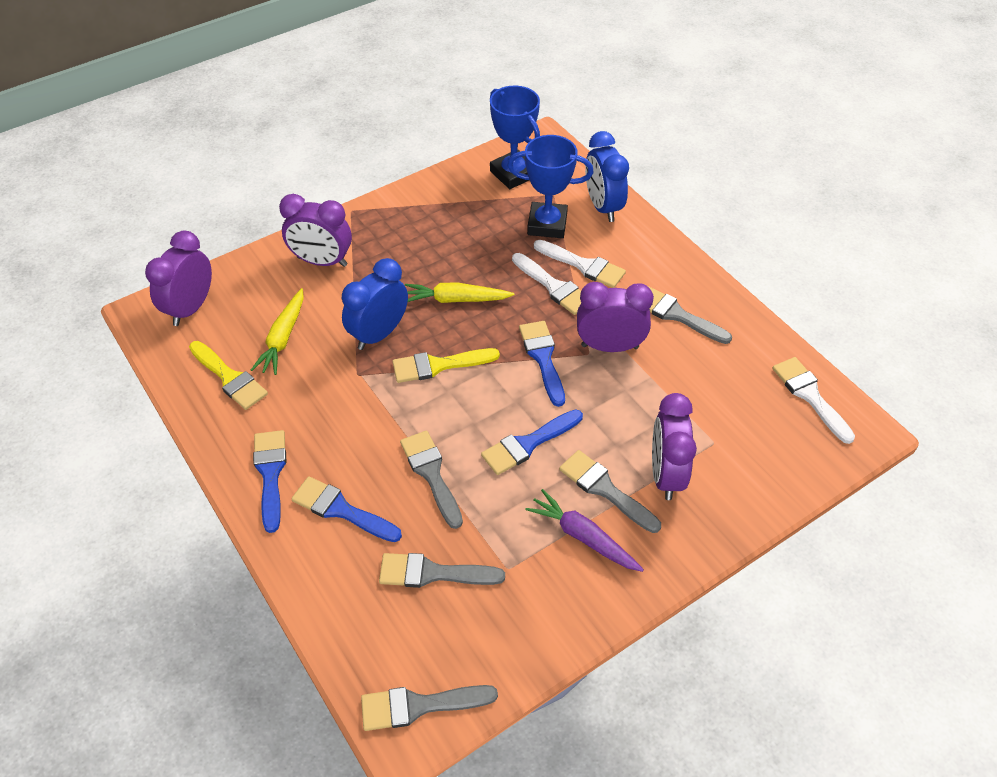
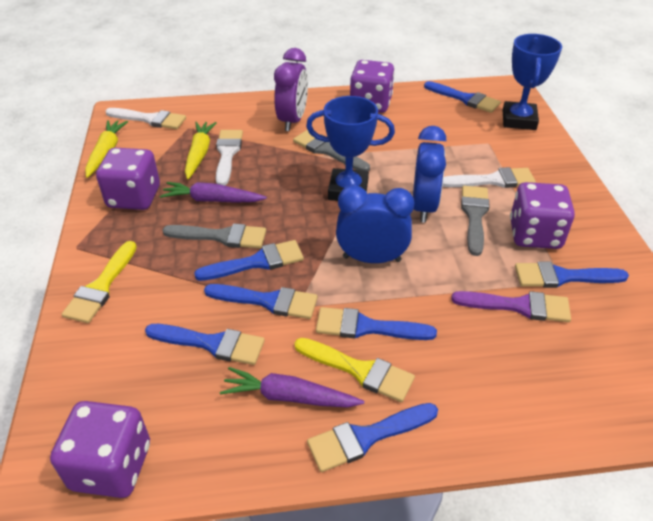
blue brush: 4 -> 7
grey brush: 5 -> 3
purple brush: 0 -> 1
purple carrot: 1 -> 2
purple clock: 4 -> 1
purple dice: 0 -> 4

